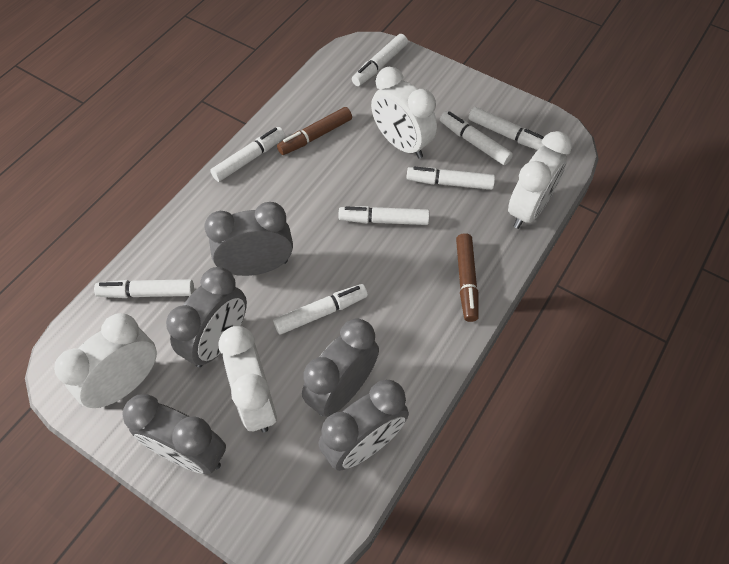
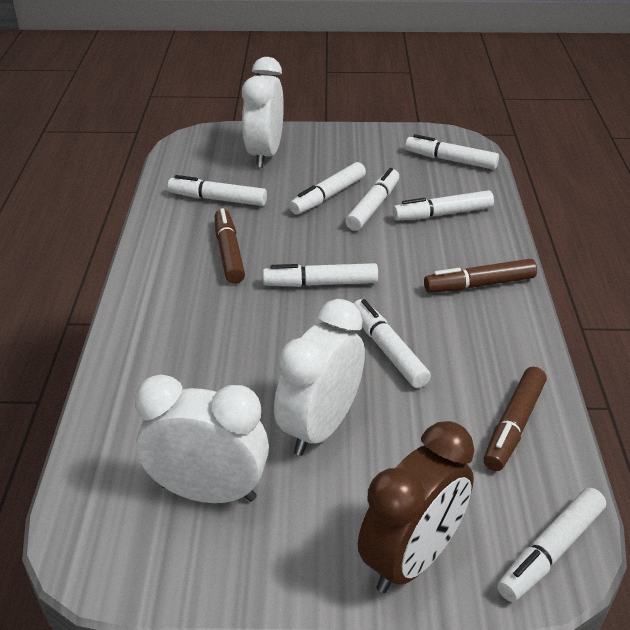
brown clock: 0 -> 1
brown marker: 2 -> 3
grey clock: 5 -> 0
white clock: 4 -> 3

